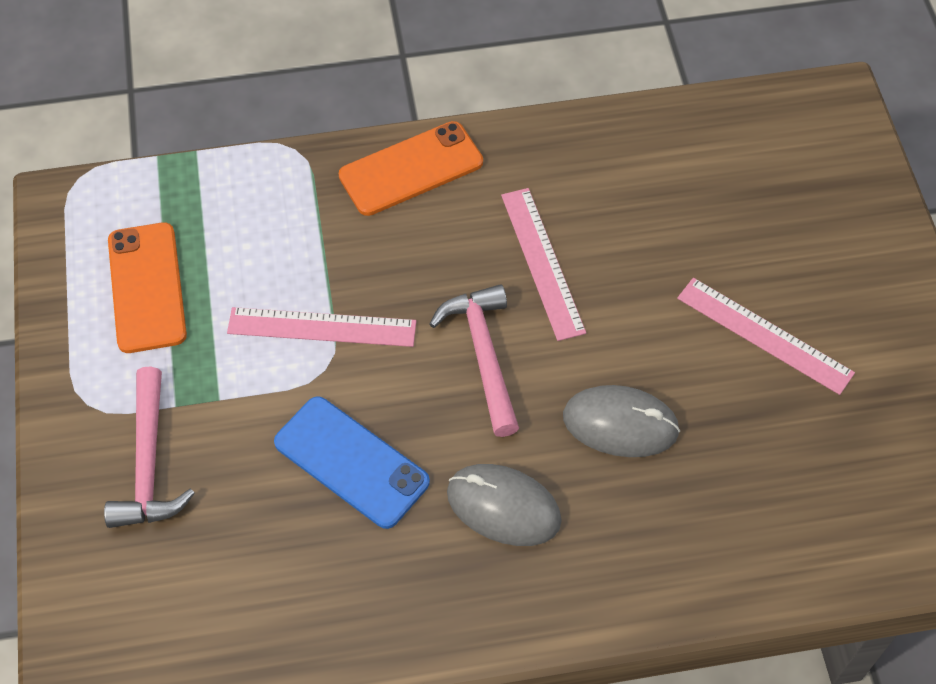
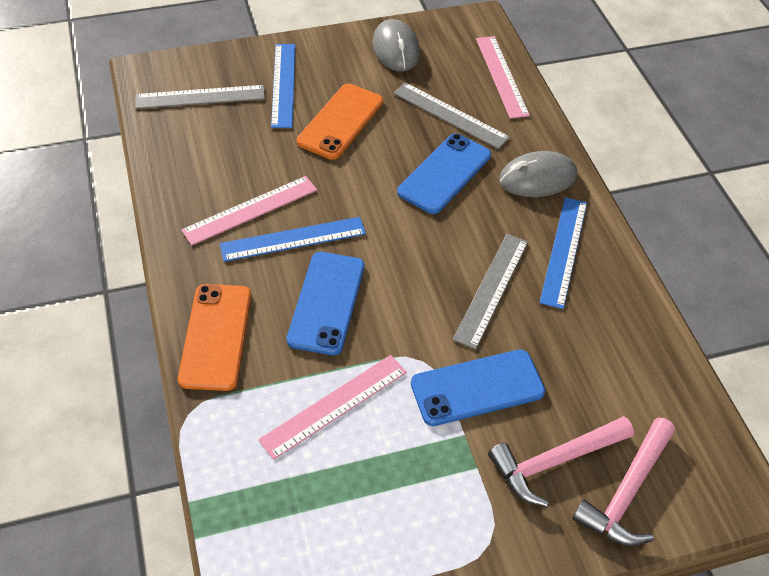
blue phone: 1 -> 3
blue ruler: 0 -> 3
grey ruler: 0 -> 3

